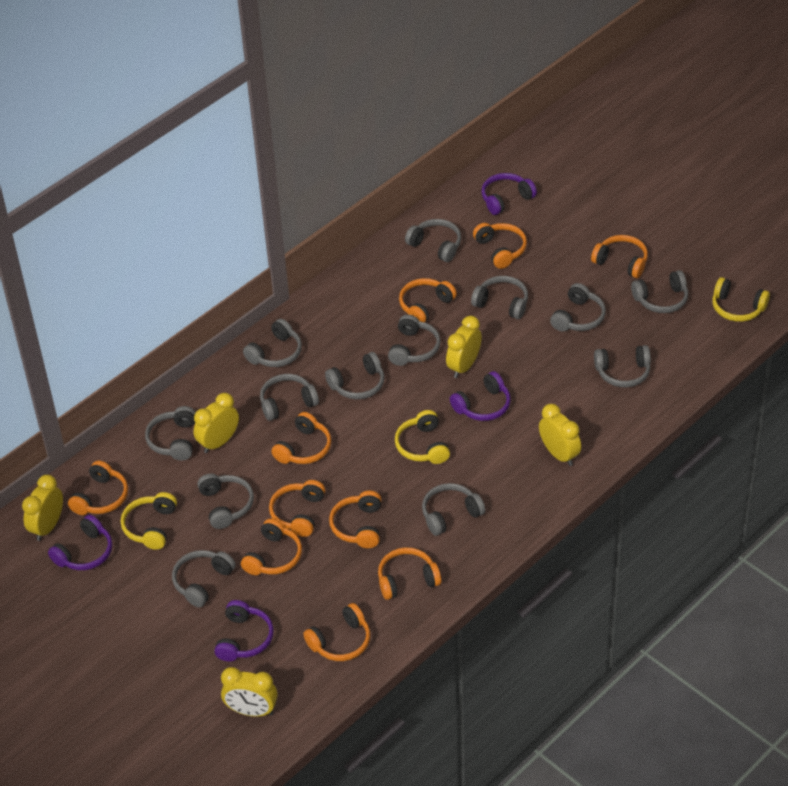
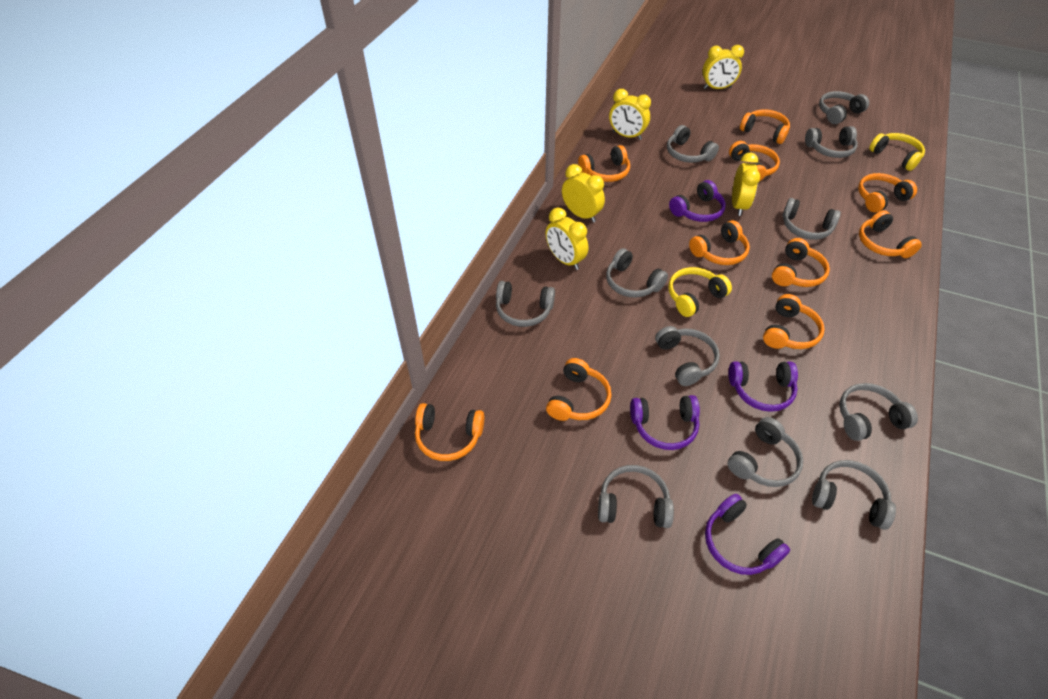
grey headphones: 13 -> 11
yellow headphones: 3 -> 2

